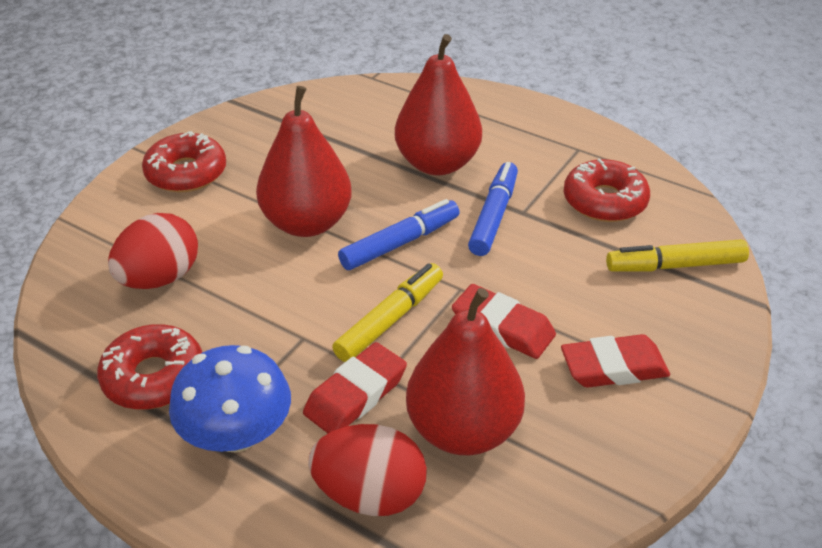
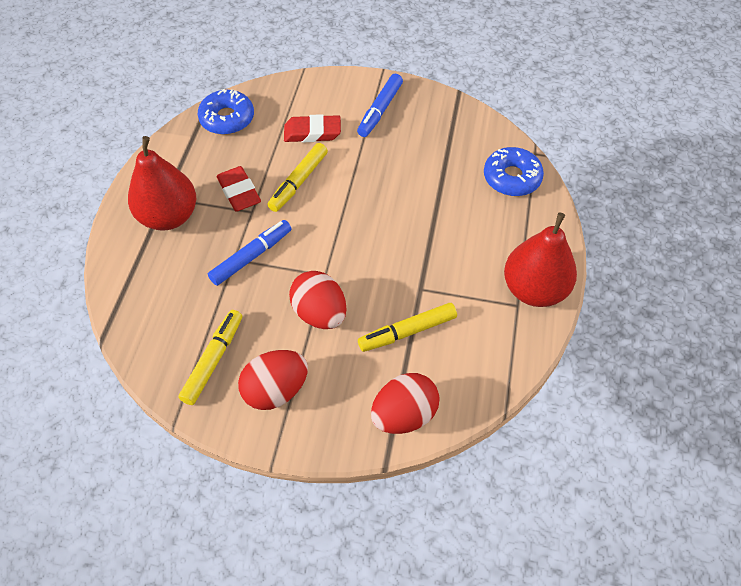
blue donut: 0 -> 2
blue mushroom: 1 -> 0
red donut: 3 -> 0
red egg: 2 -> 3
red eraser: 3 -> 2
red pear: 3 -> 2
yellow marker: 2 -> 3

